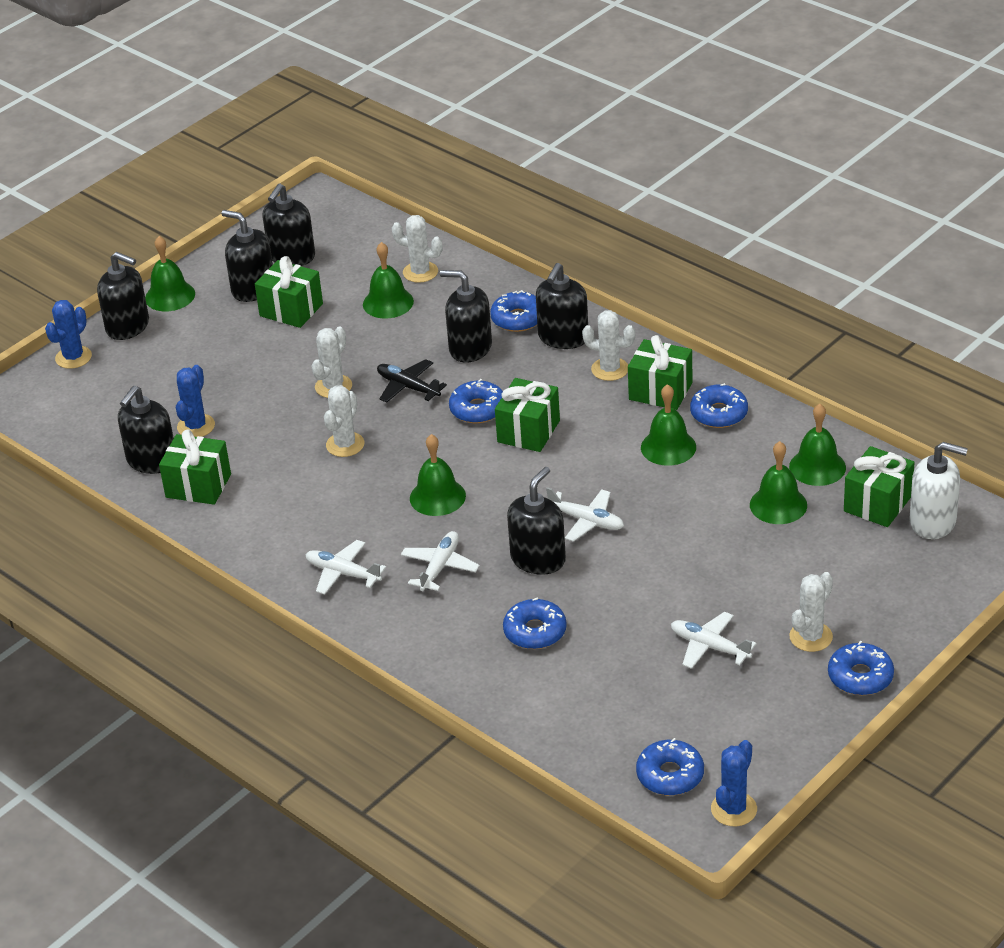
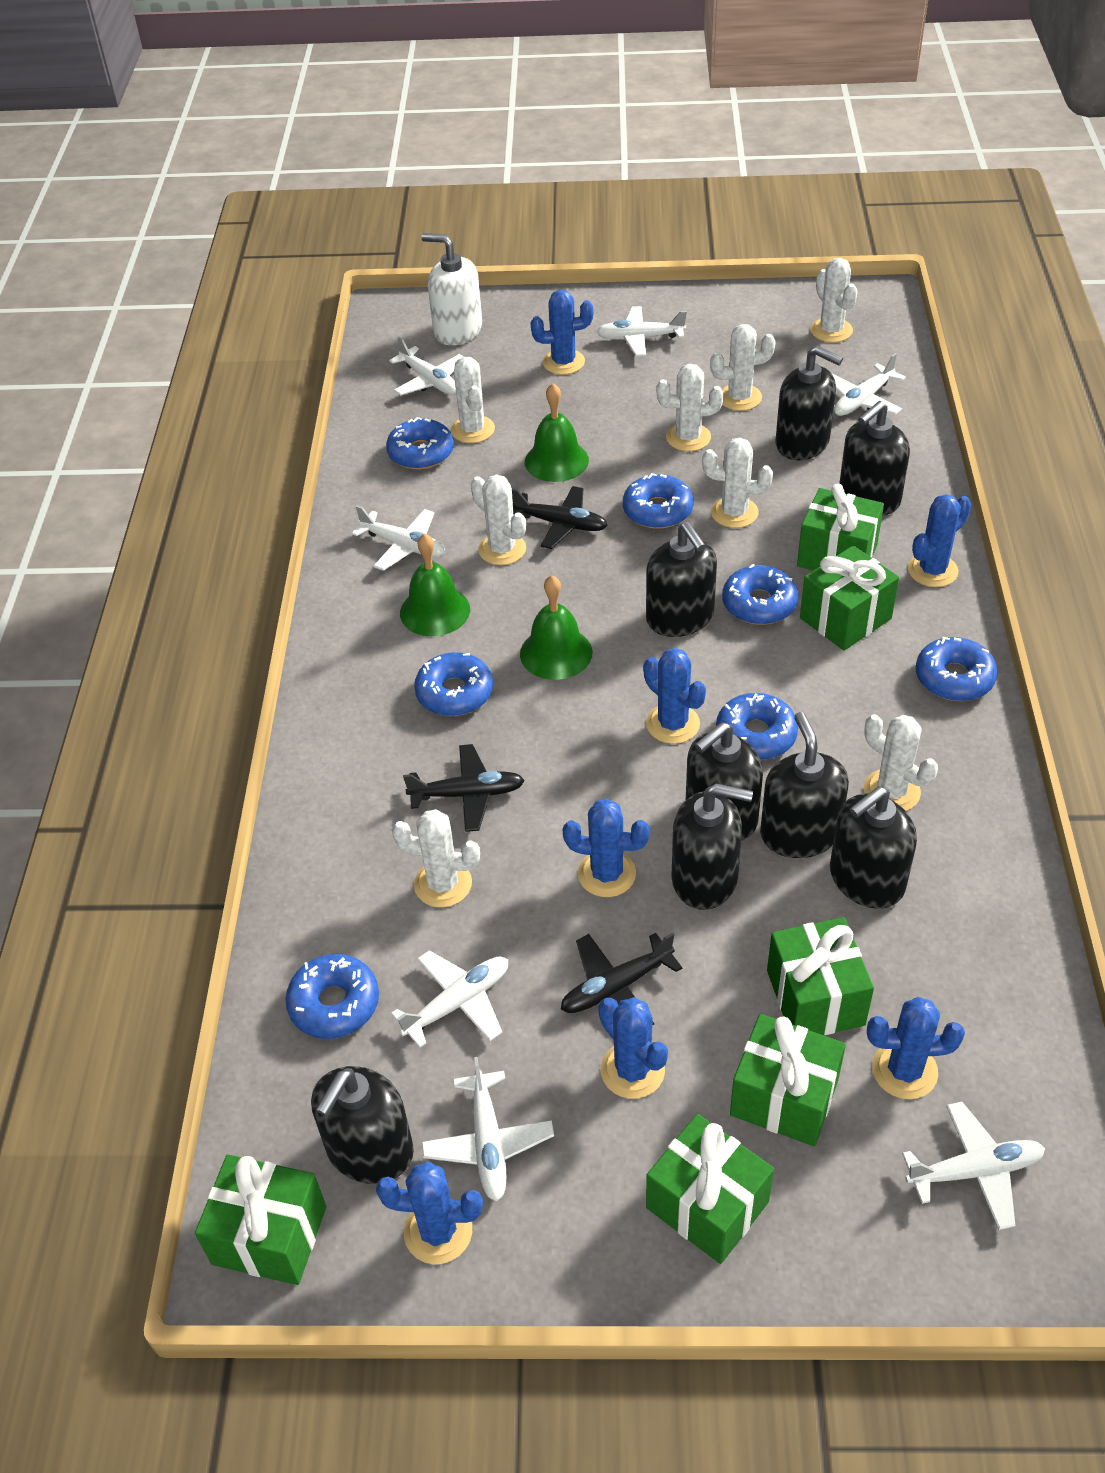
black plane: 1 -> 3
black soap dispenser: 7 -> 8
blue cactus: 3 -> 7
blue donut: 6 -> 7
green bell: 6 -> 3
green gift: 5 -> 6
white cactus: 5 -> 8
white plane: 4 -> 7

